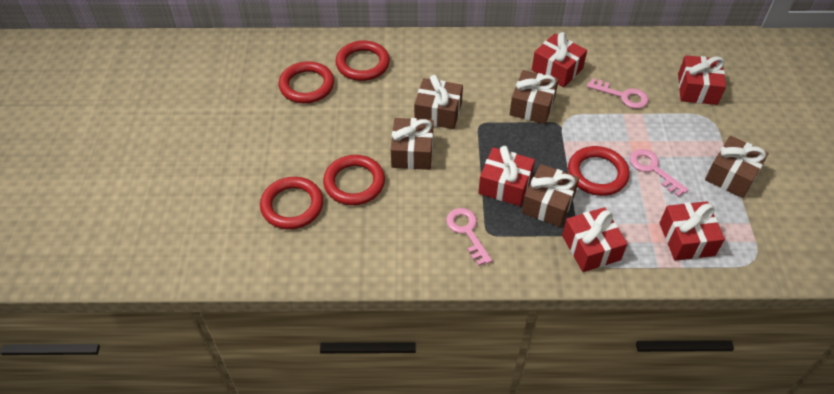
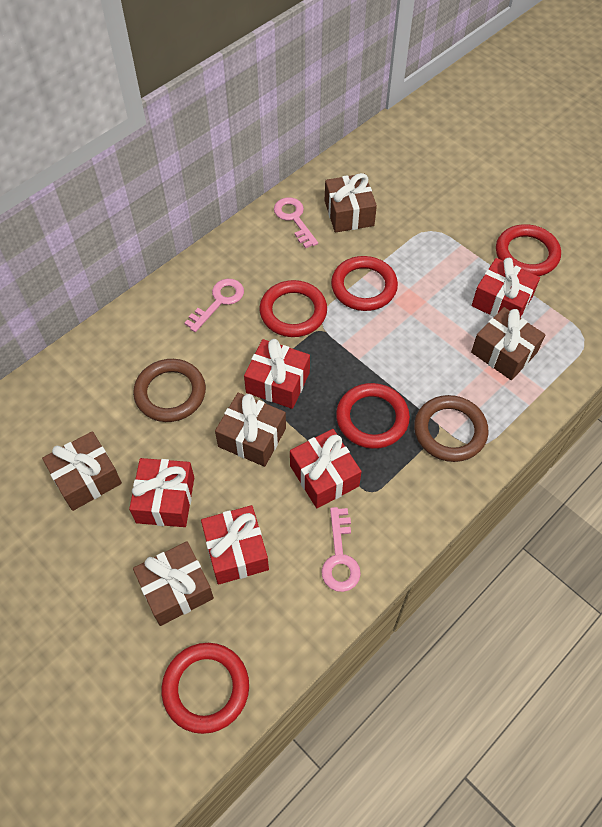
brown ring: 0 -> 2

